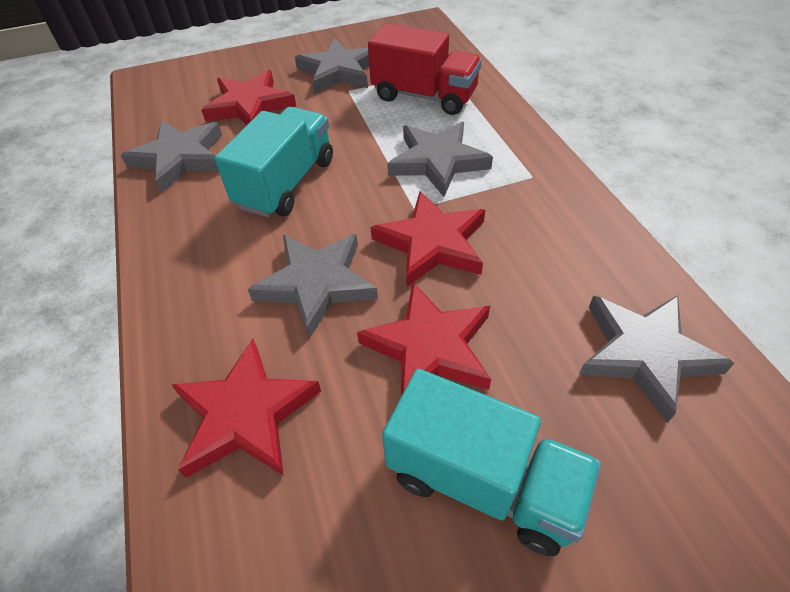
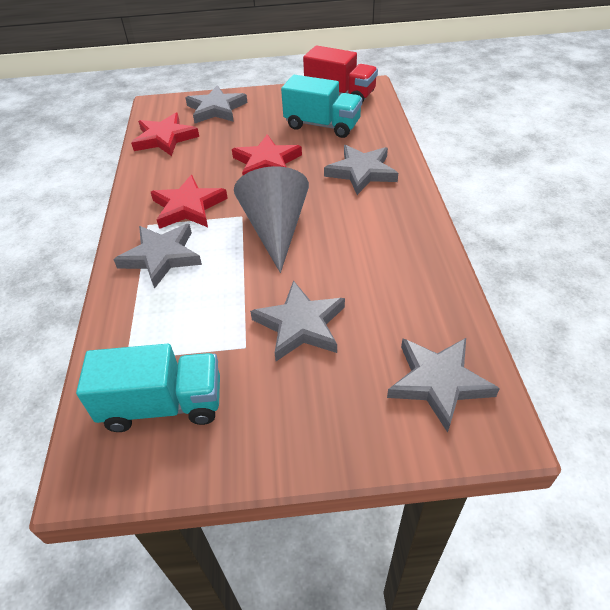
grey cone: 0 -> 1
red star: 4 -> 3

